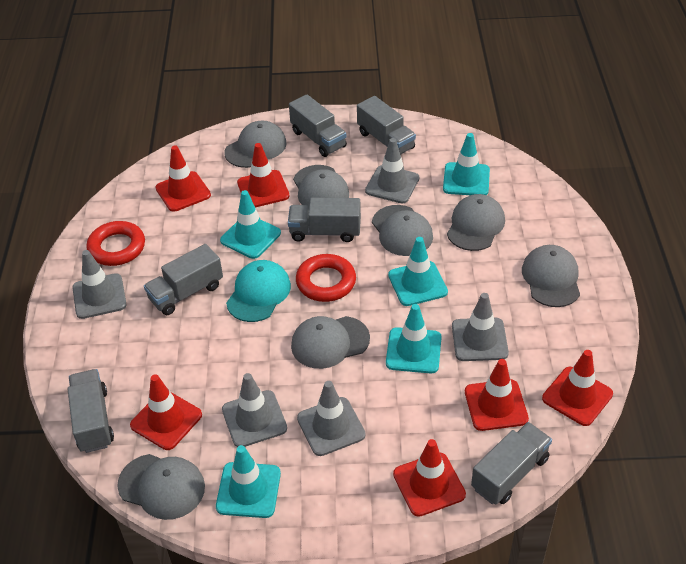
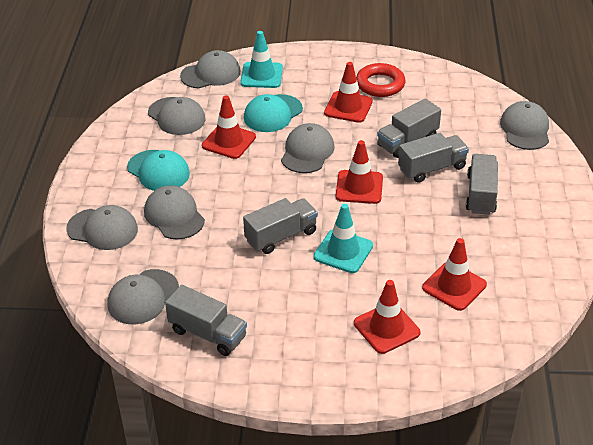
grey traffic cone: 5 -> 0
grey truck: 6 -> 5
red ring: 2 -> 1
red traffic cone: 6 -> 5
turquoise cap: 1 -> 2
turquoise traffic cone: 5 -> 2

